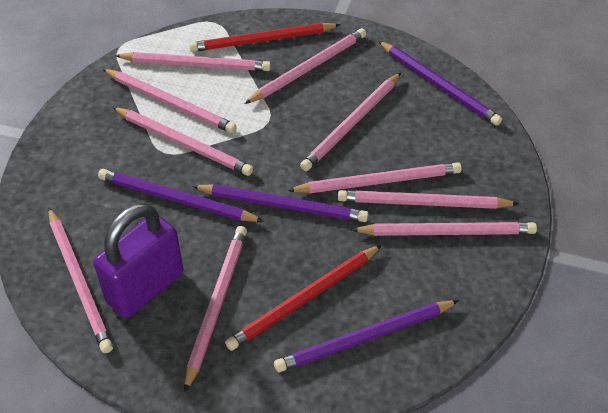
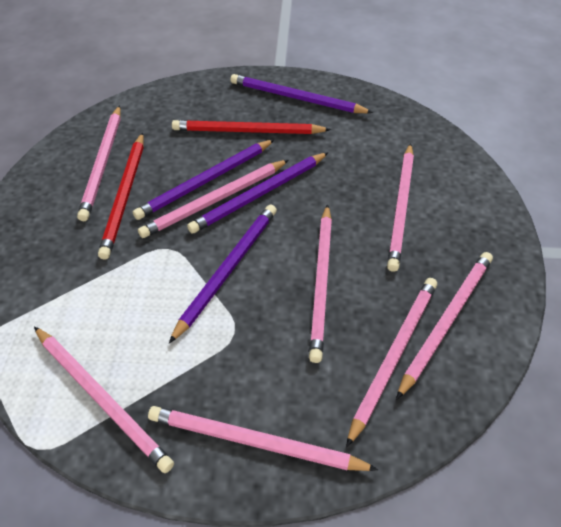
pink pencil: 10 -> 8
purple padlock: 1 -> 0

